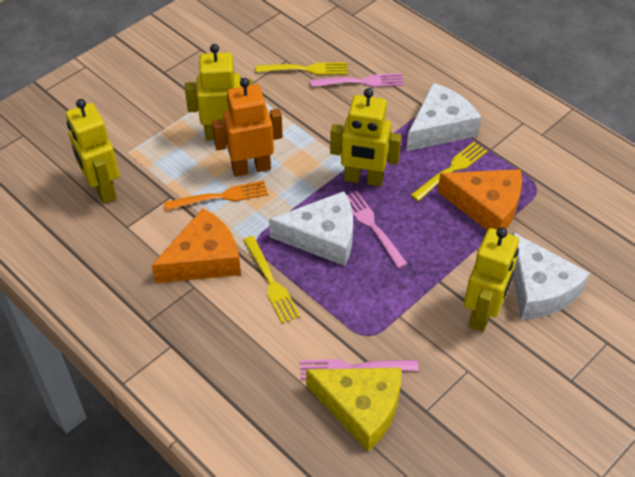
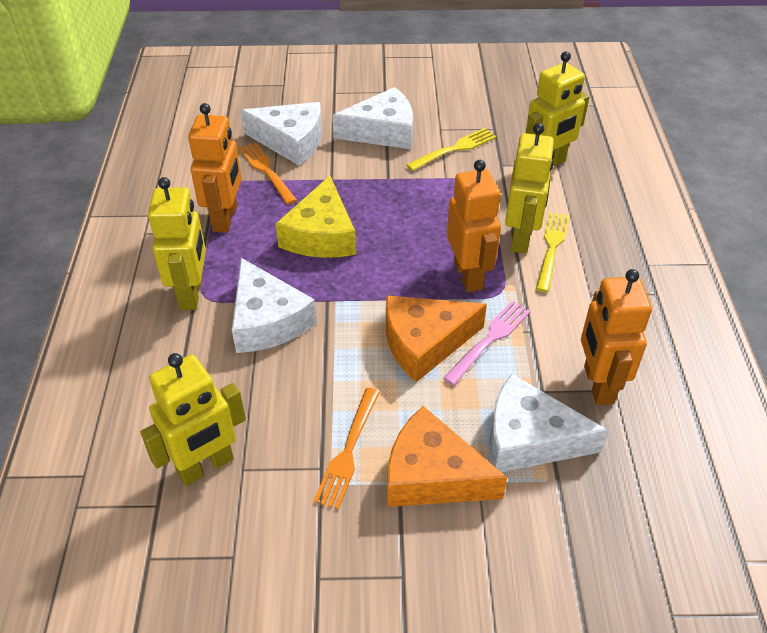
orange fork: 1 -> 2
orange robot: 1 -> 3
pink fork: 3 -> 1
white cheese: 3 -> 4
yellow fork: 3 -> 2

